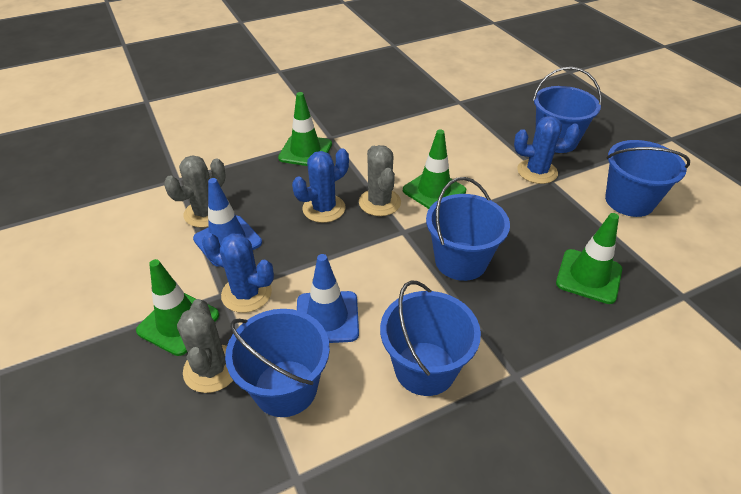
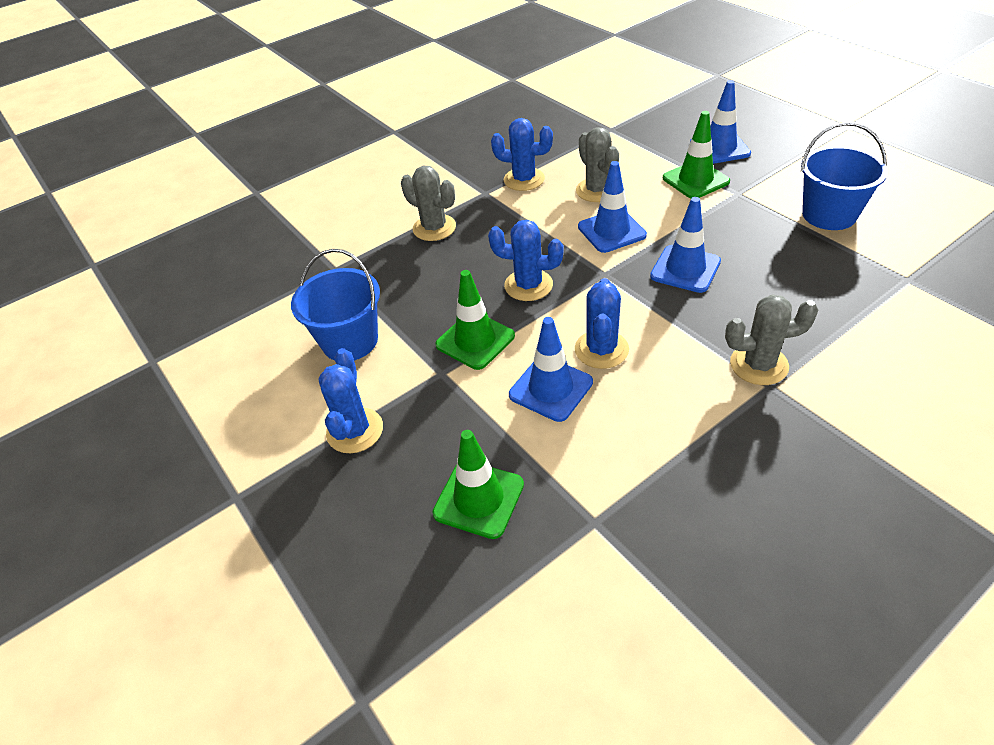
blue bucket: 5 -> 2
blue cactus: 3 -> 4
blue traffic cone: 2 -> 4
green traffic cone: 4 -> 3

